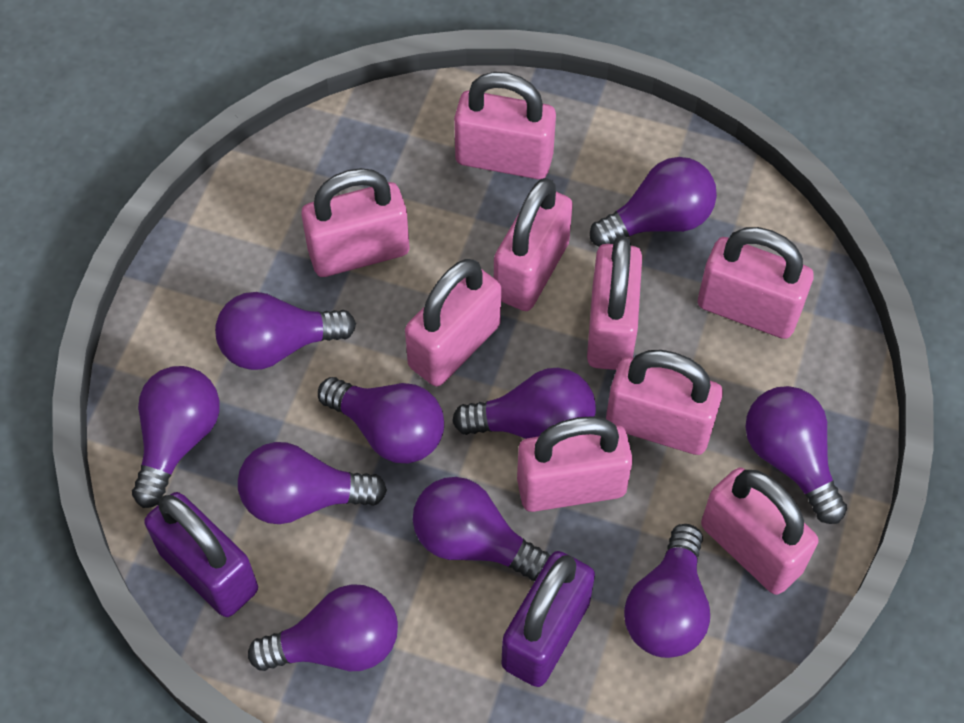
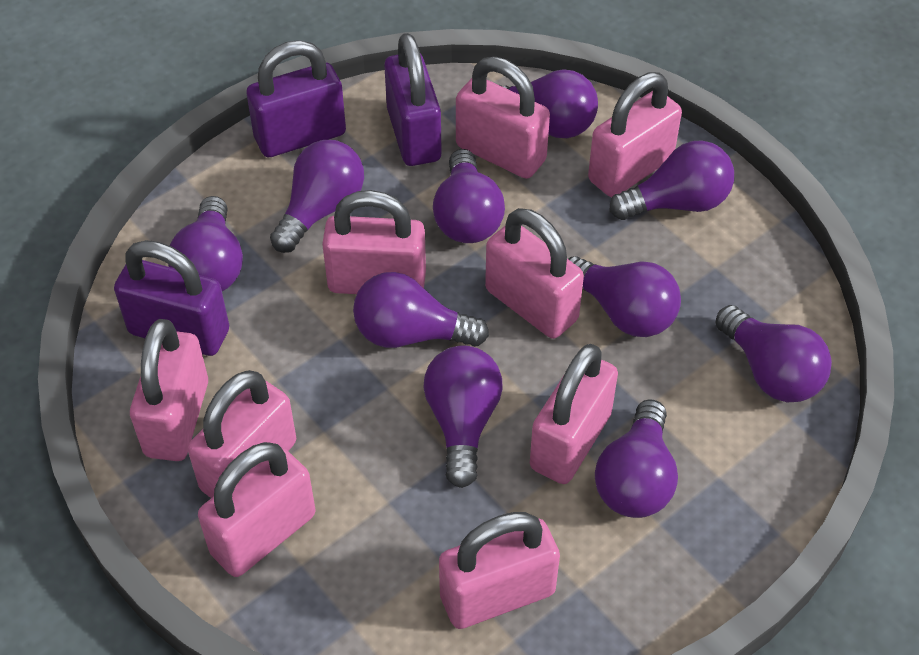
purple padlock: 2 -> 3

